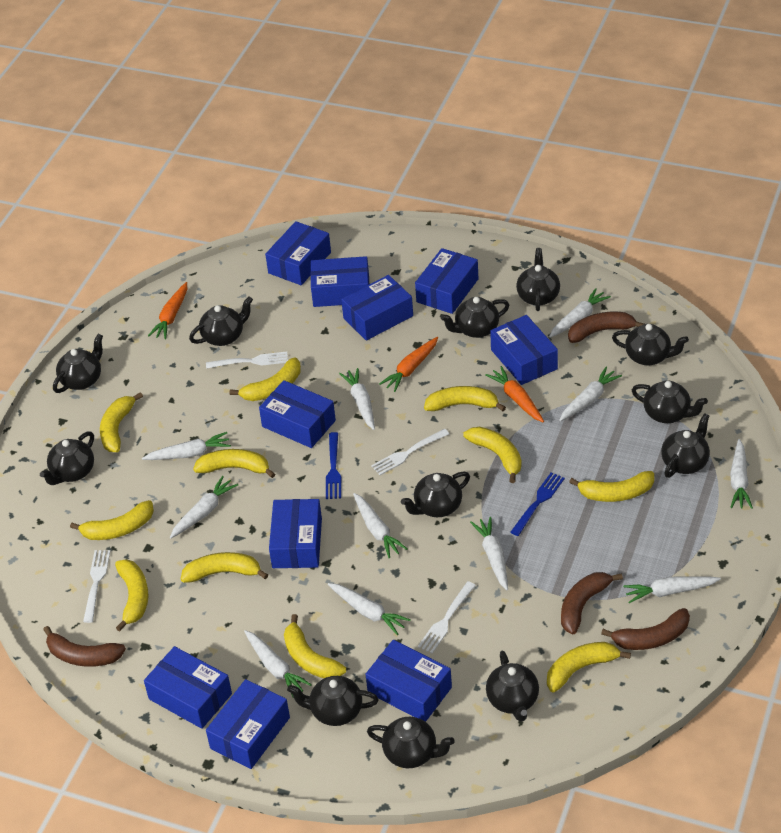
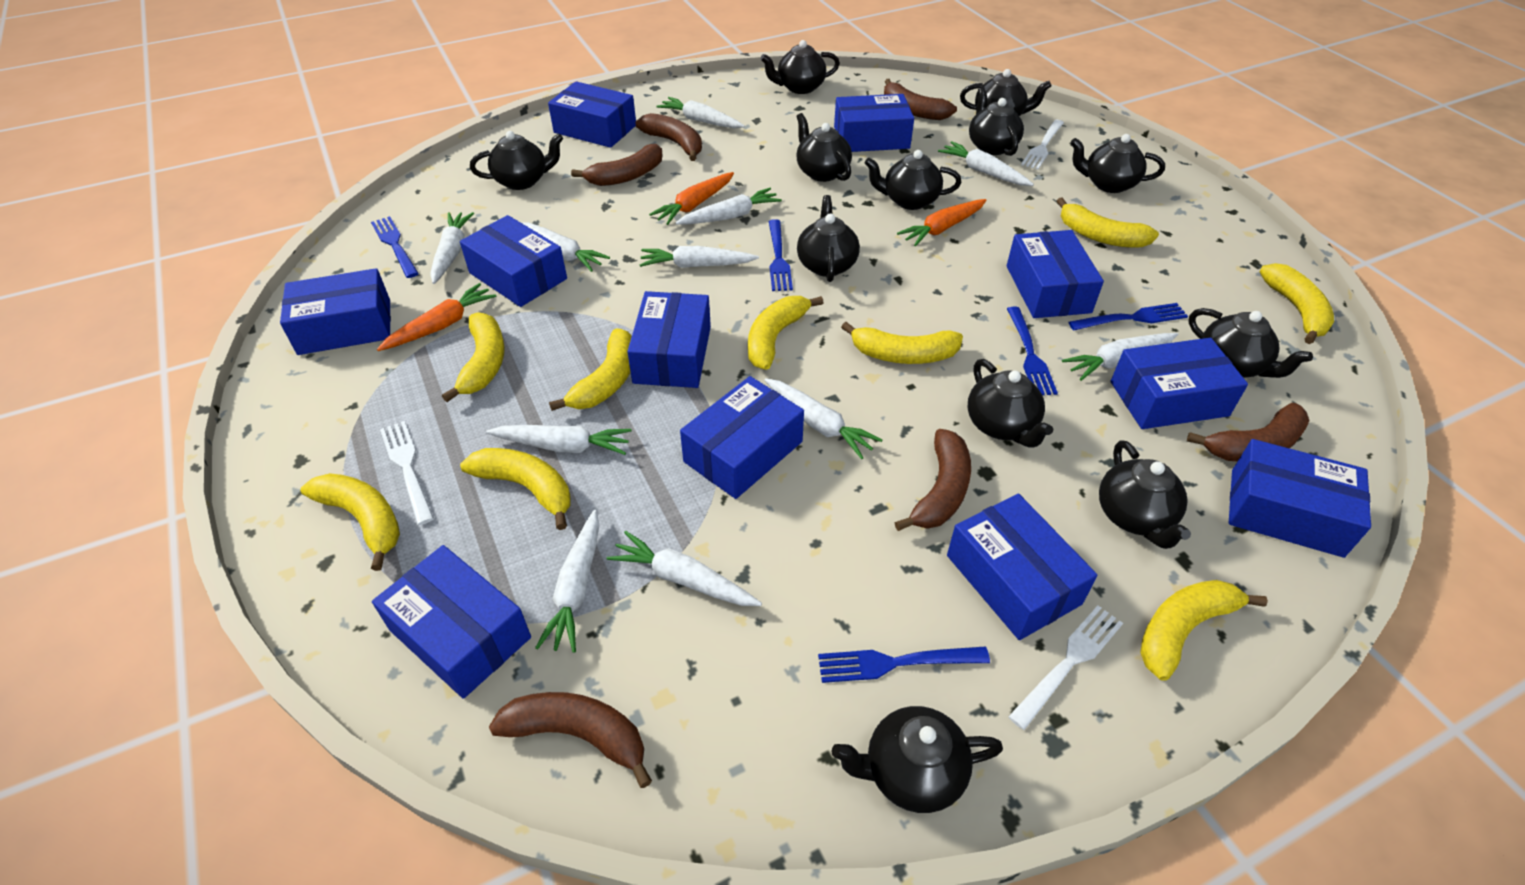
blue box: 10 -> 11
blue fork: 2 -> 5
brown banana: 4 -> 6
white fork: 4 -> 3
yellow banana: 11 -> 9

